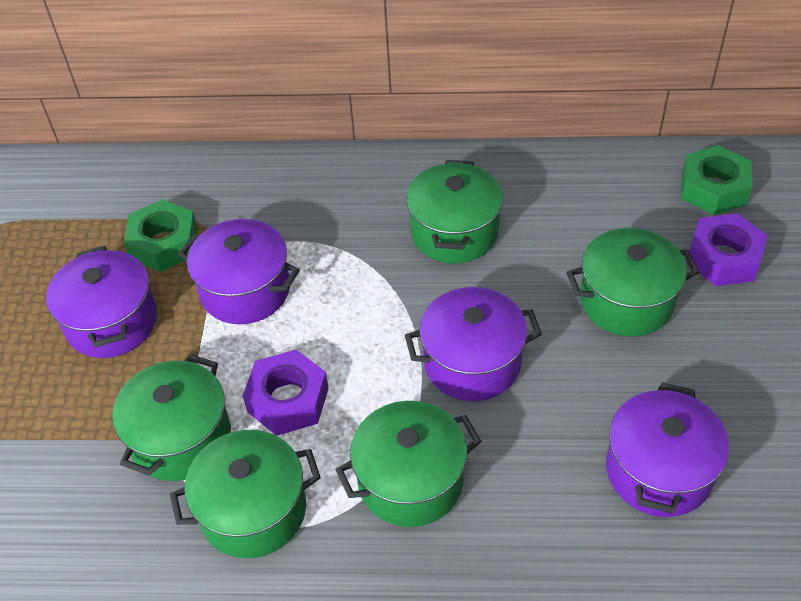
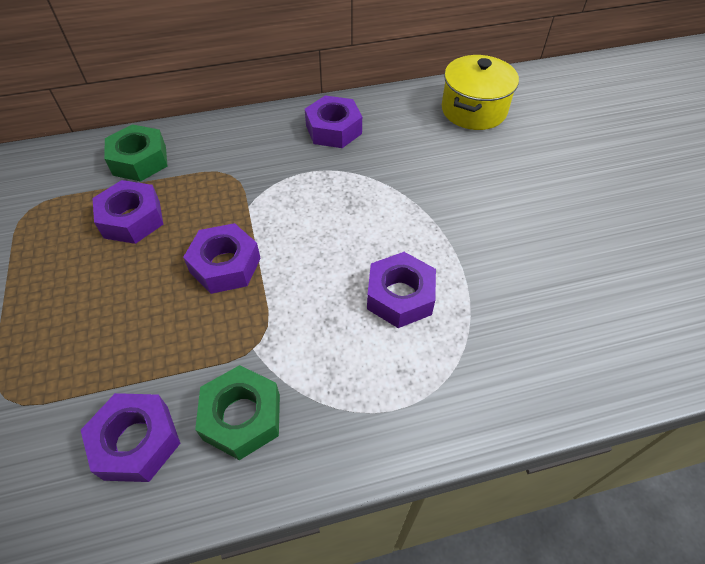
green pot: 5 -> 0
purple nut: 2 -> 5
purple pot: 4 -> 0
yellow pot: 0 -> 1

